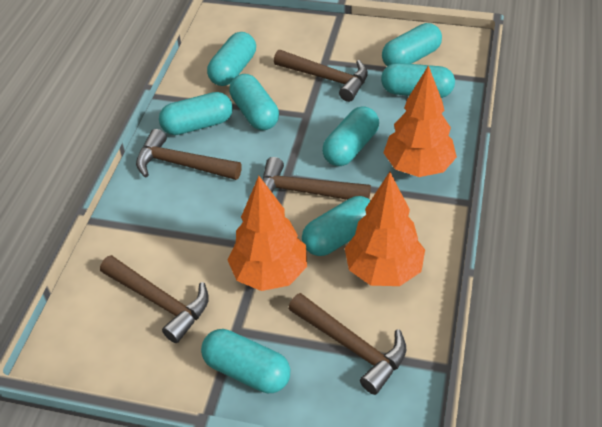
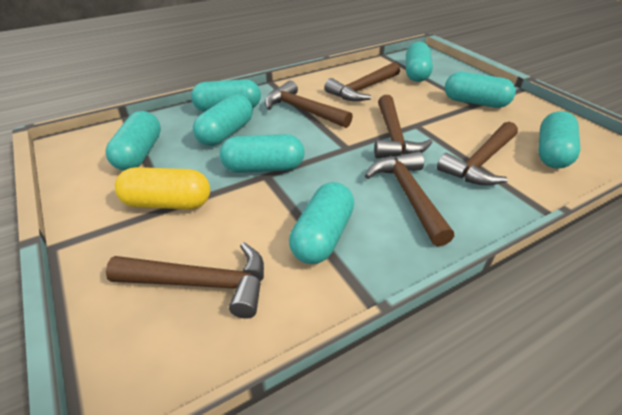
brown hammer: 5 -> 6
orange tree: 3 -> 0
yellow capsule: 0 -> 1

